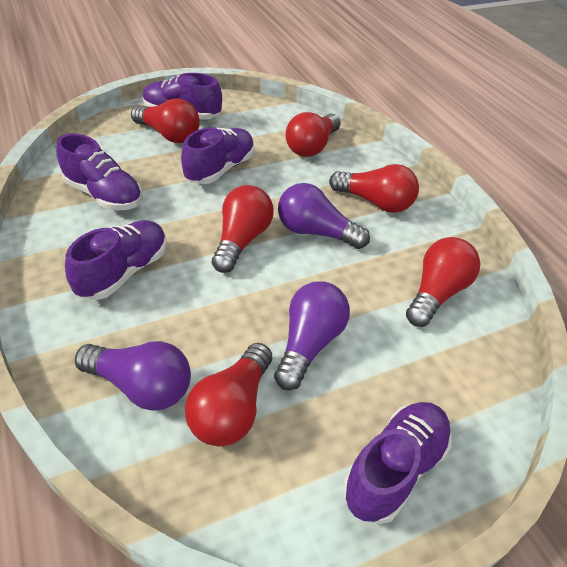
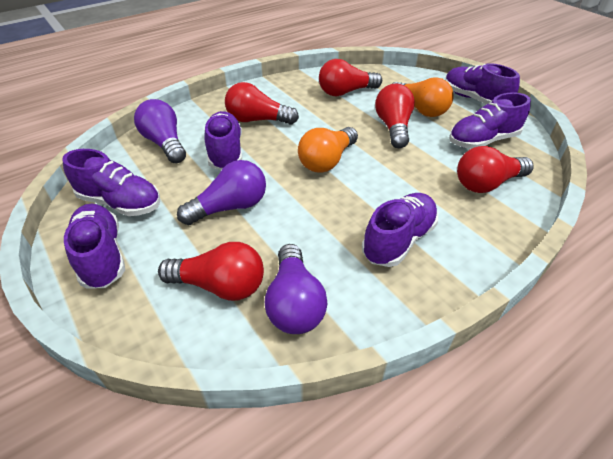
orange light bulb: 0 -> 2
purple shoe: 5 -> 6
red light bulb: 6 -> 5

